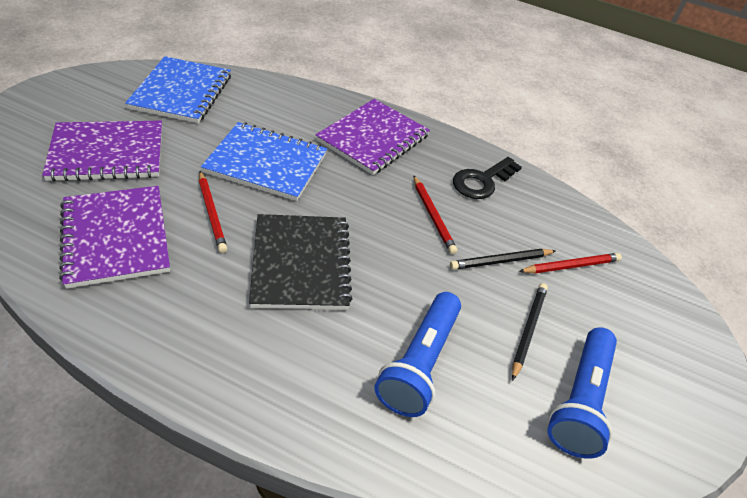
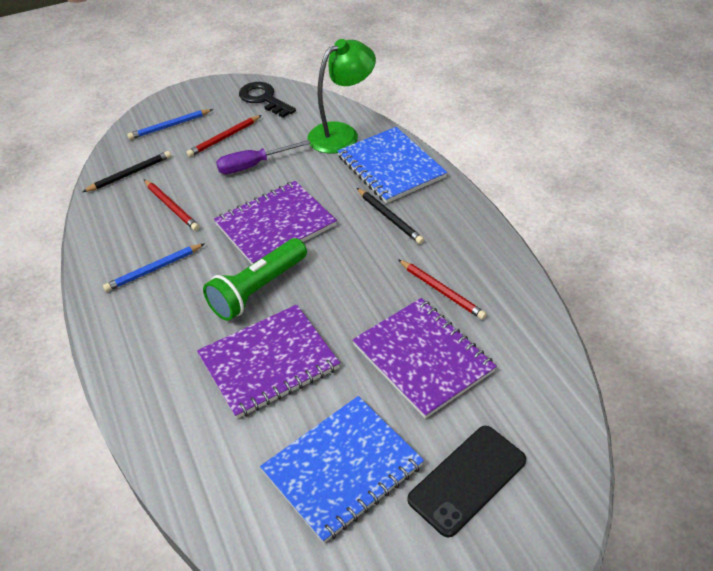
black notebook: 1 -> 0
black phone: 0 -> 1
blue flashlight: 2 -> 0
blue pencil: 0 -> 2
green flashlight: 0 -> 1
green lamp: 0 -> 1
purple screwdriver: 0 -> 1

